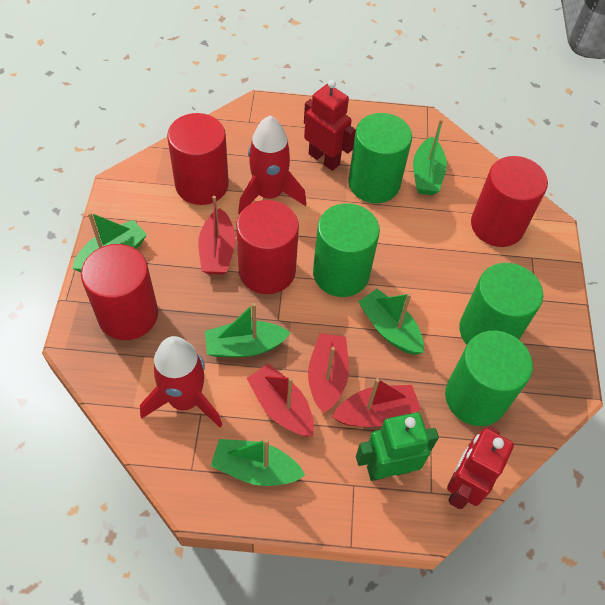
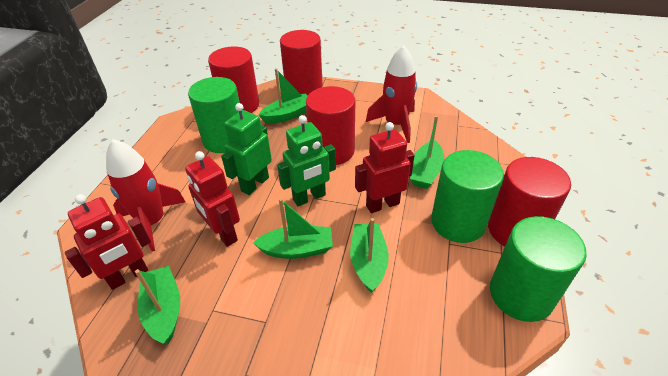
green cylinder: 4 -> 3
green robot: 1 -> 2
red boat: 4 -> 0
red robot: 2 -> 3

